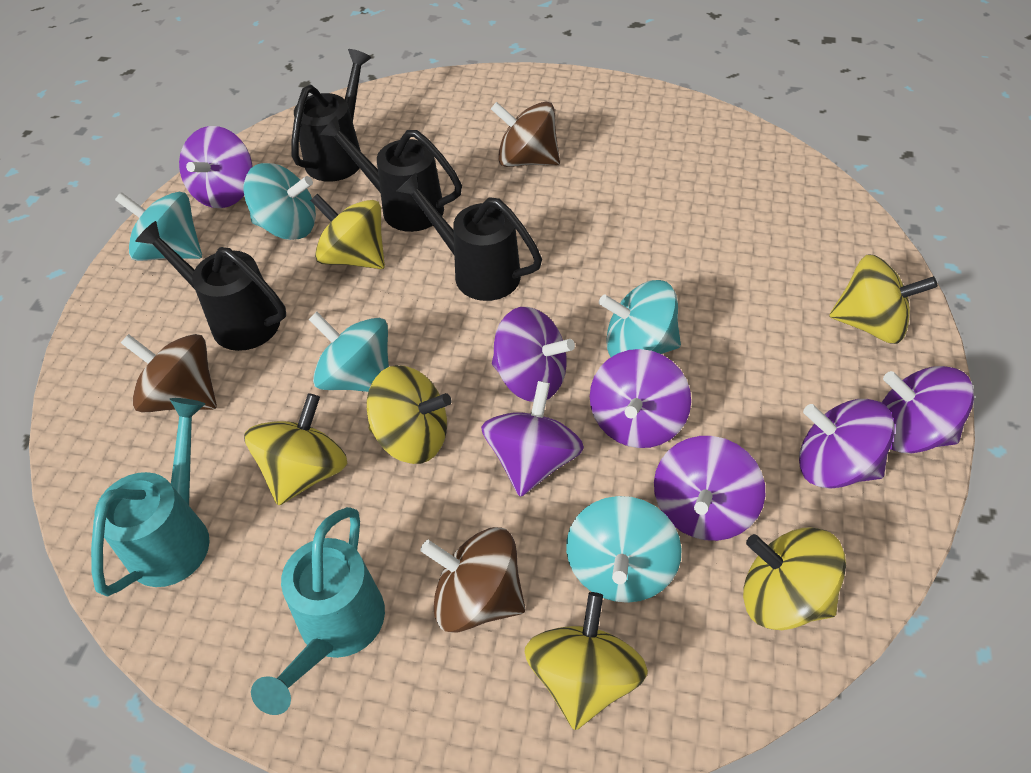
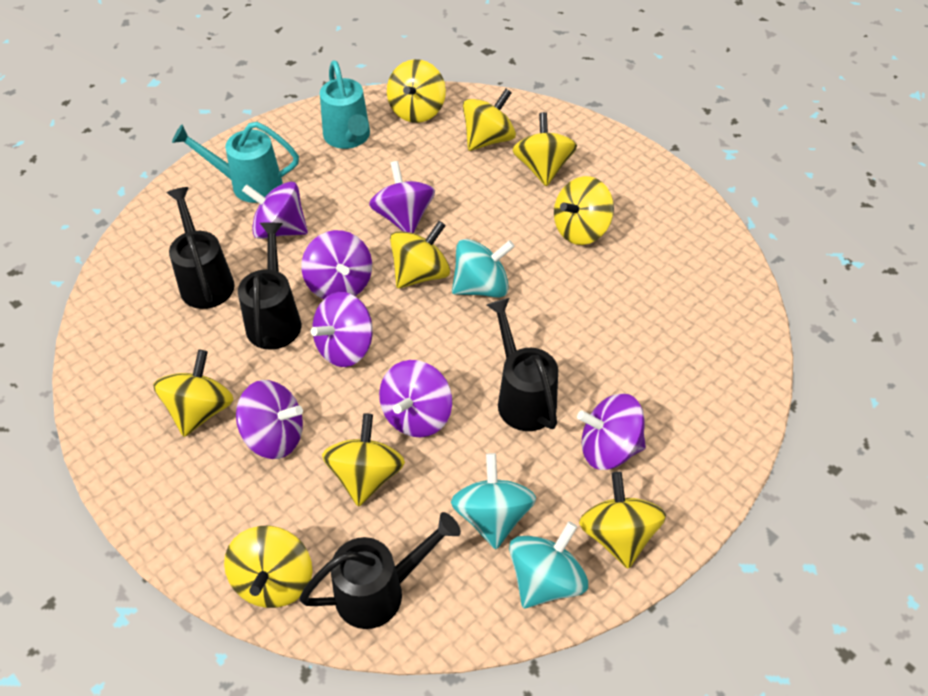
brown spinning top: 3 -> 0
turquoise spinning top: 5 -> 3
yellow spinning top: 6 -> 9

